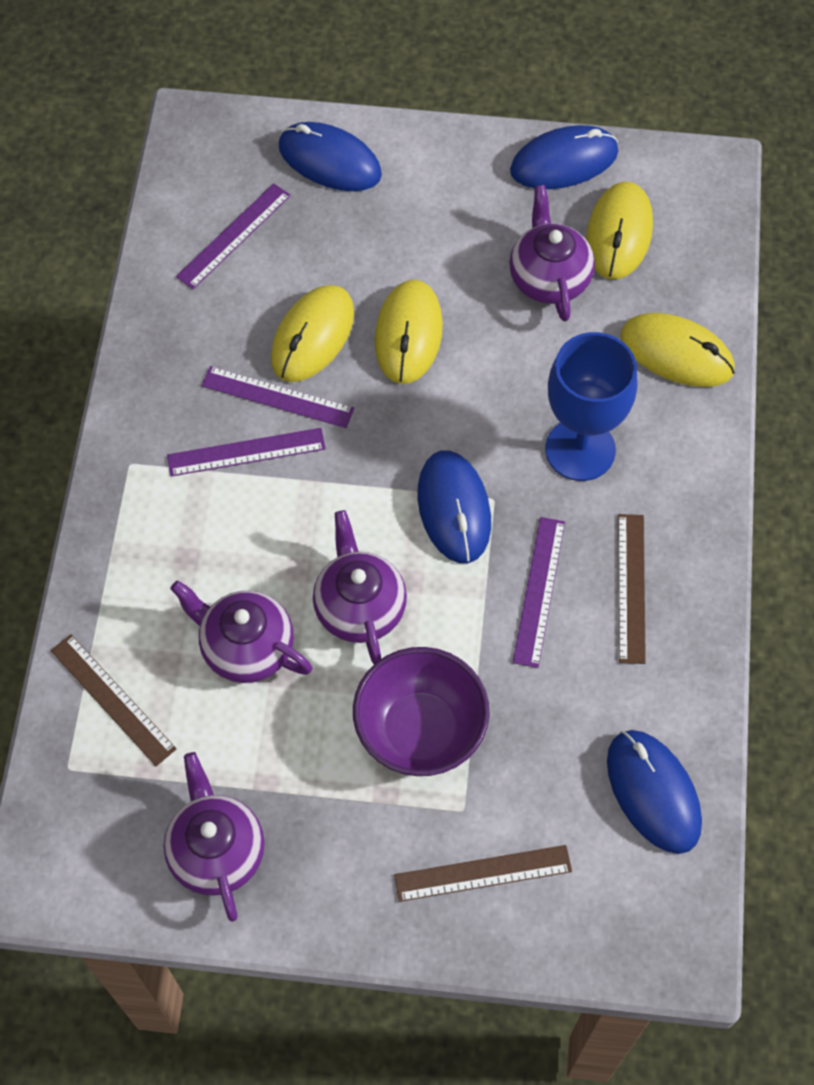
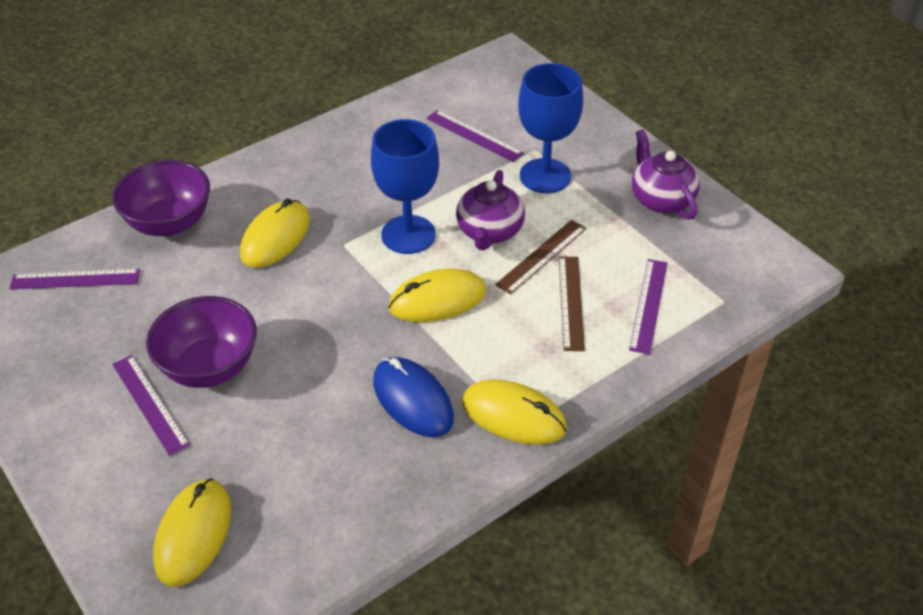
blue goblet: 1 -> 2
blue mouse: 4 -> 1
brown ruler: 3 -> 2
purple bowl: 1 -> 2
purple teapot: 4 -> 2

